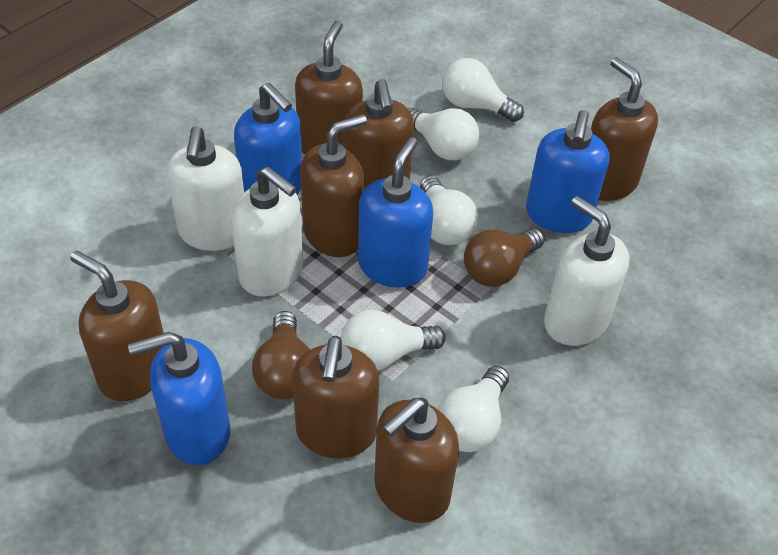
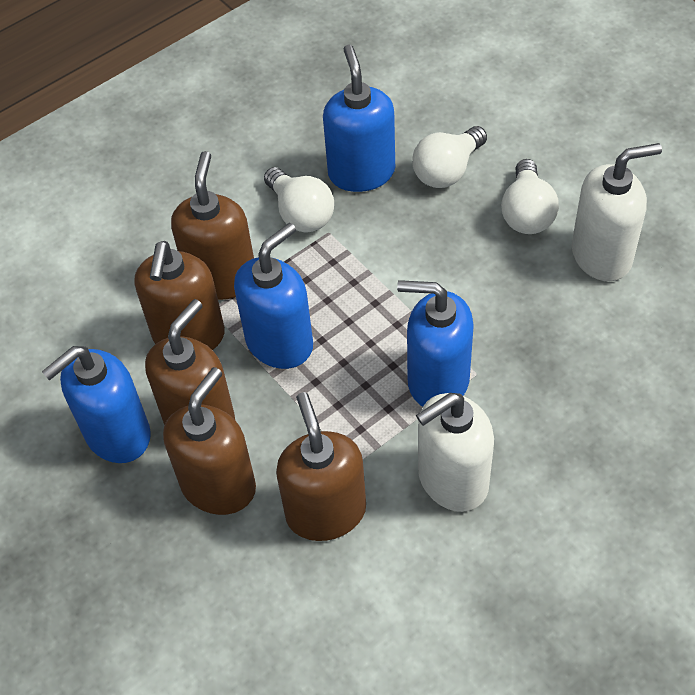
brown light bulb: 2 -> 0
brown soap dispenser: 7 -> 5
white light bulb: 5 -> 3
white soap dispenser: 3 -> 2

